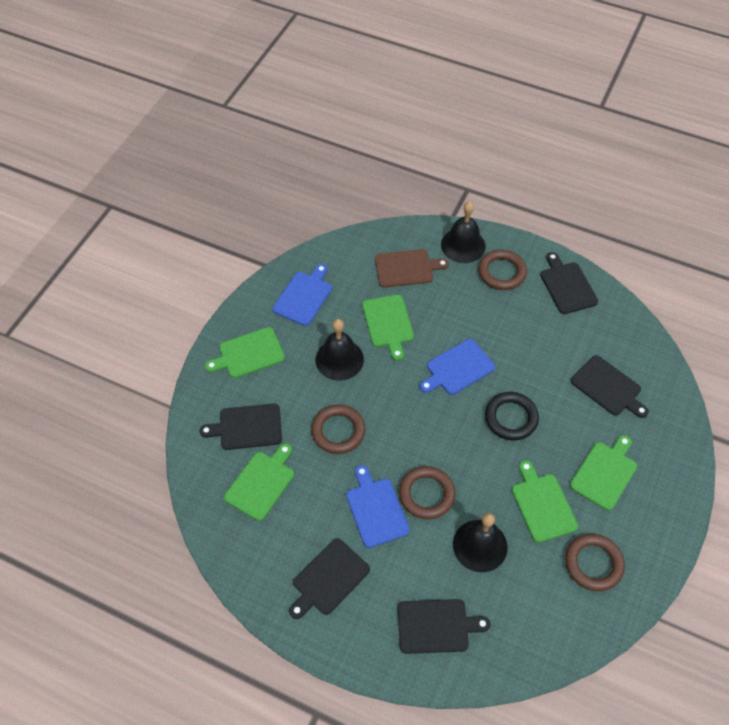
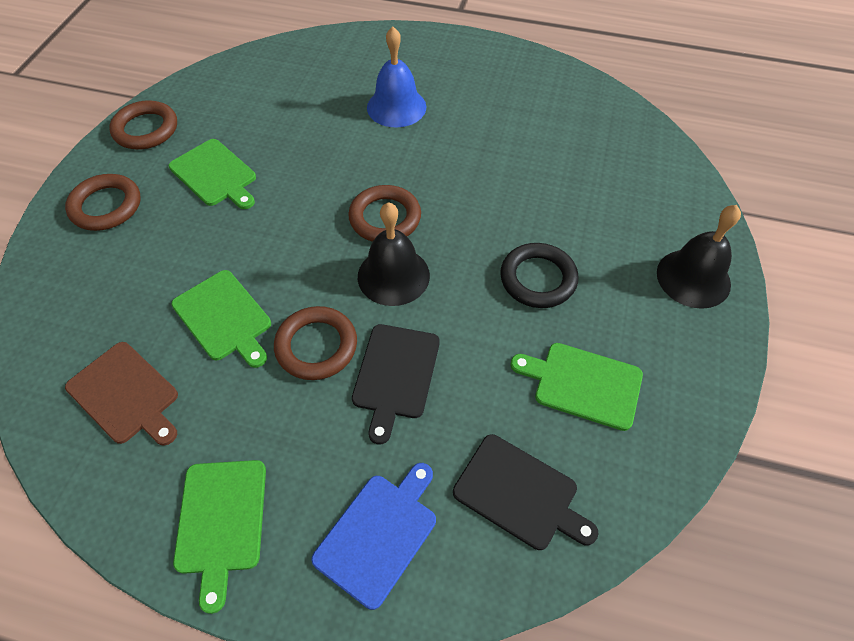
black bell: 3 -> 2
black cutting board: 5 -> 2
blue bell: 0 -> 1
blue cutting board: 3 -> 1
green cutting board: 5 -> 4

